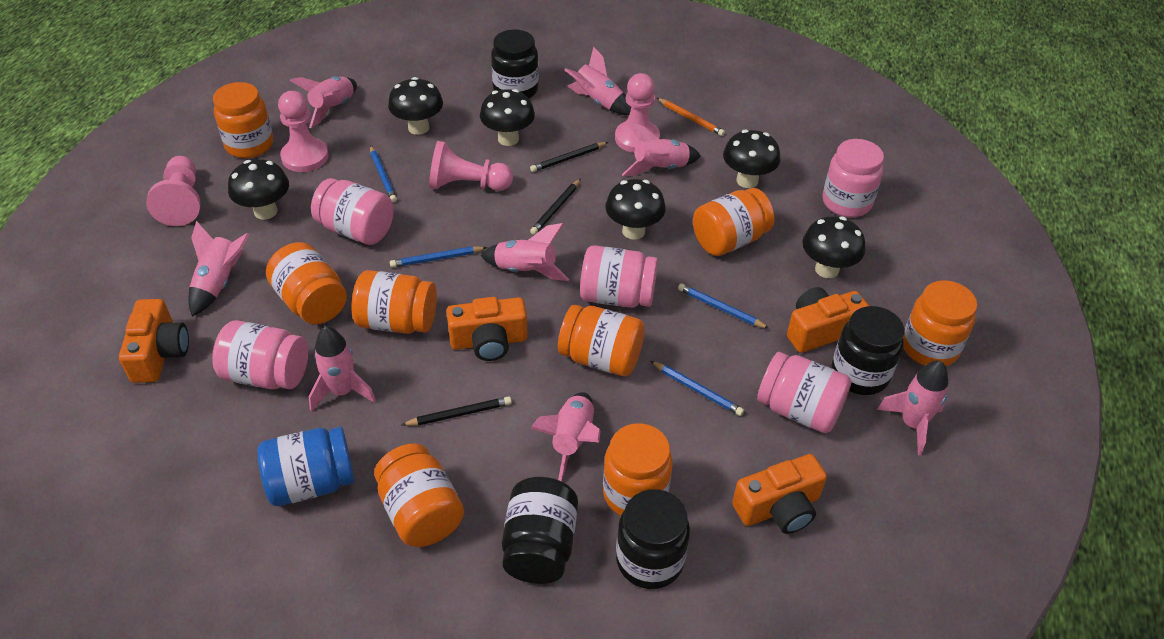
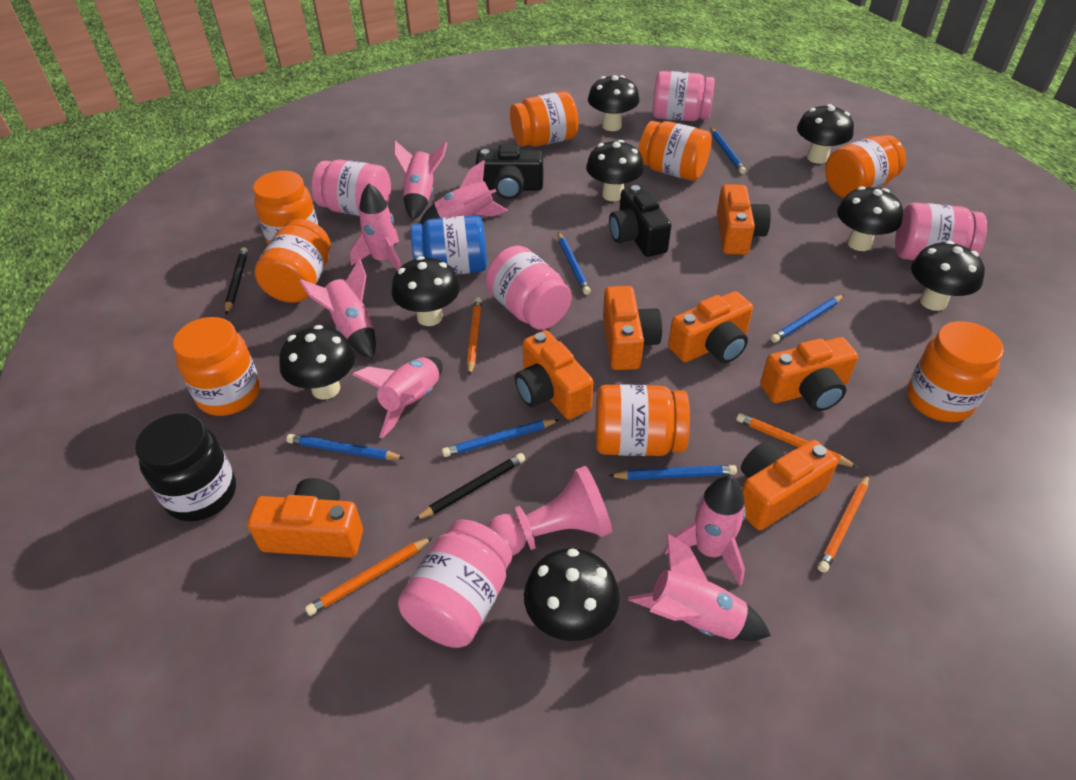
black camera: 0 -> 2
black jar: 4 -> 1
black mushroom: 6 -> 8
black pencil: 3 -> 2
blue pencil: 4 -> 6
orange camera: 4 -> 7
orange pencil: 1 -> 4
pink pawn: 4 -> 1
pink rocket: 8 -> 7

